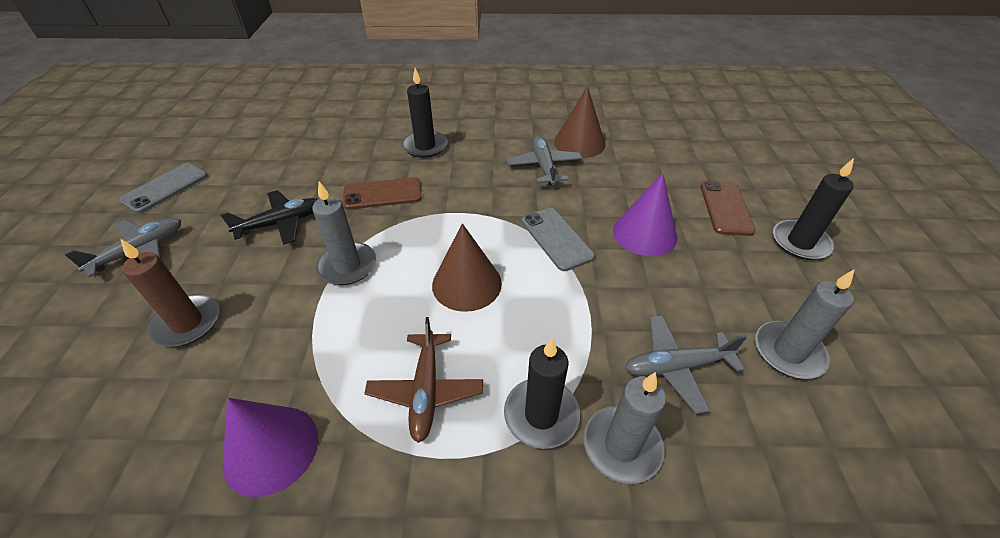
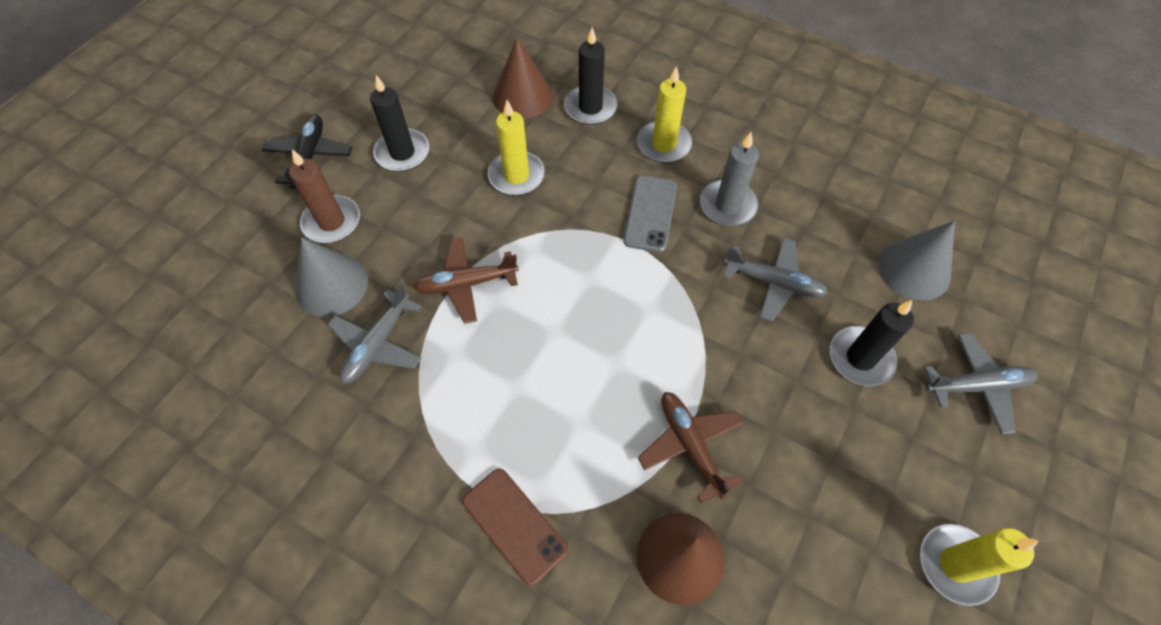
brown phone: 2 -> 1
brown plane: 1 -> 2
grey candle: 3 -> 1
grey cone: 0 -> 2
grey phone: 2 -> 1
purple cone: 2 -> 0
yellow candle: 0 -> 3

